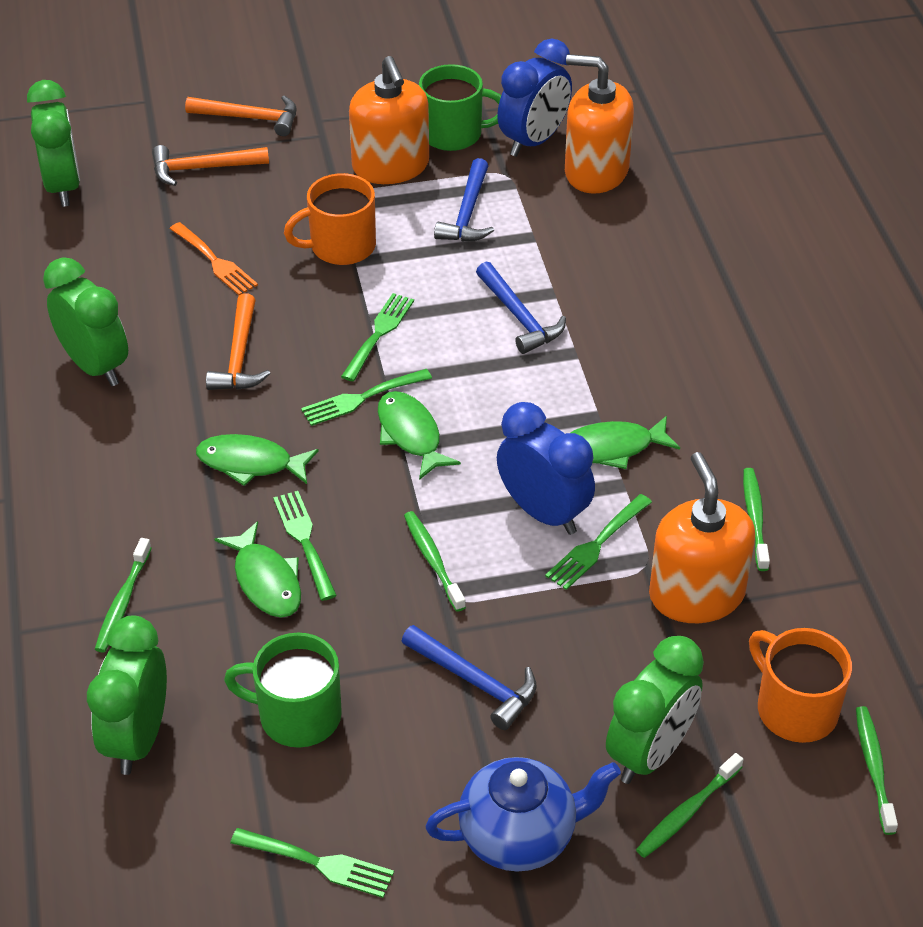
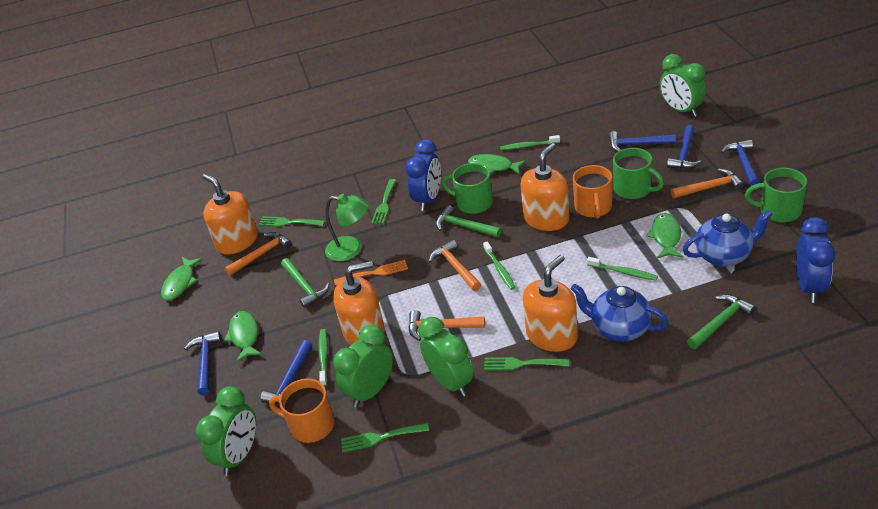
blue hammer: 3 -> 5
blue teapot: 1 -> 2
green fork: 5 -> 4
green hammer: 0 -> 3
green lamp: 0 -> 1
green mug: 2 -> 3
green toothbrush: 5 -> 4
orange hammer: 3 -> 4
orange soap dispenser: 3 -> 4

